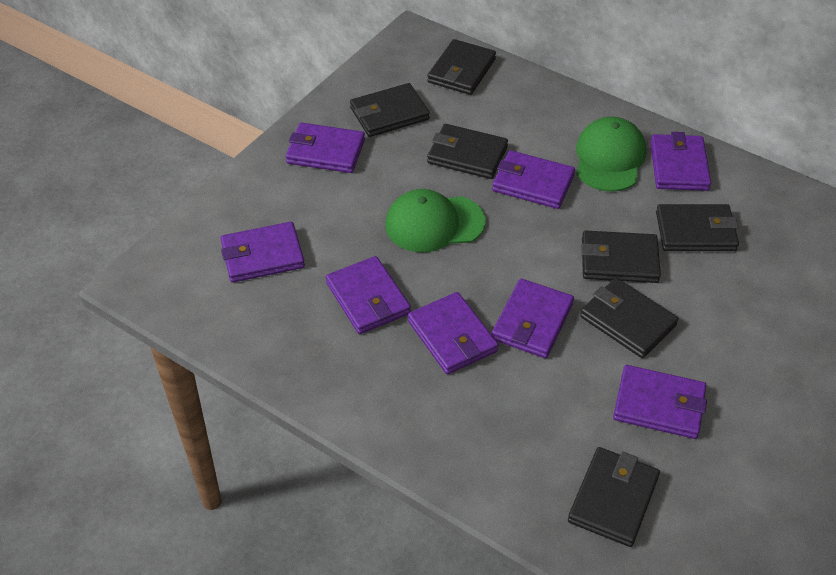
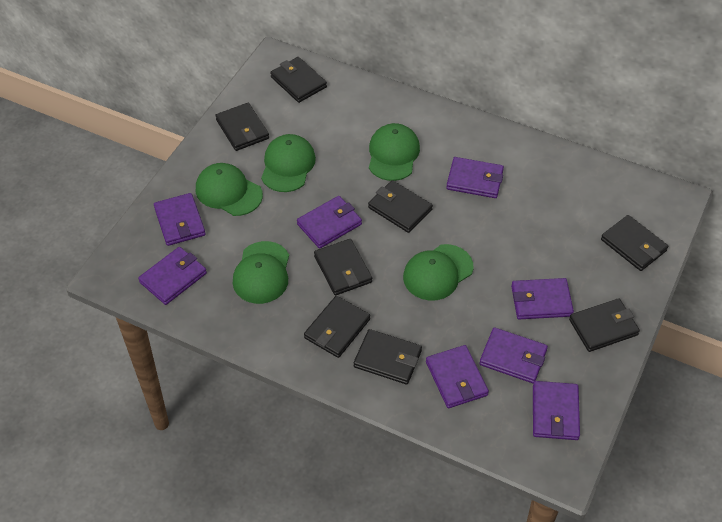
black wallet: 7 -> 8
green cap: 2 -> 5

